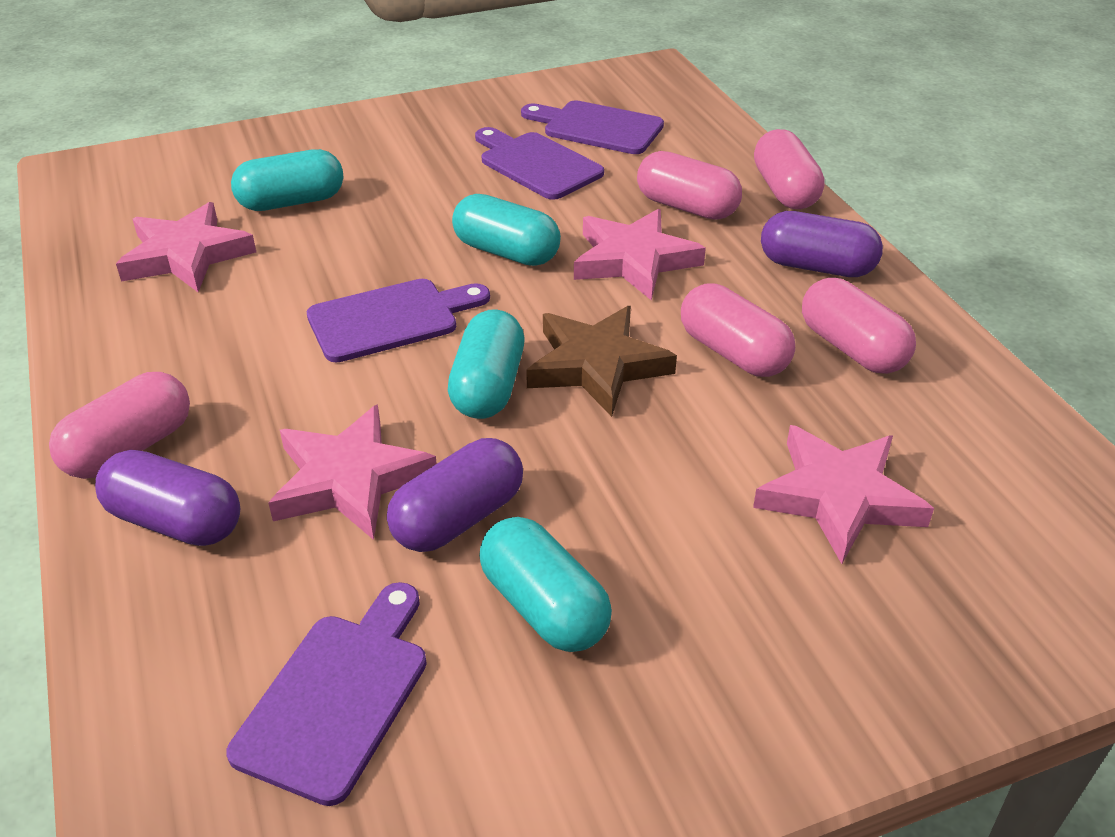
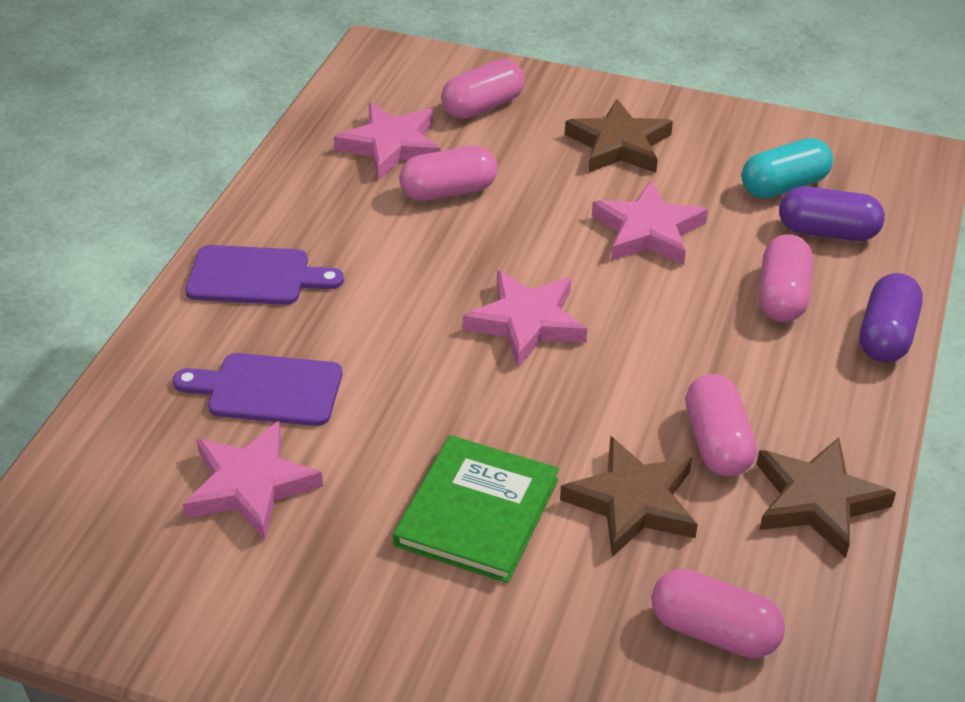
brown star: 1 -> 3
green book: 0 -> 1
purple capsule: 3 -> 2
purple cutting board: 4 -> 2
turquoise capsule: 4 -> 1

